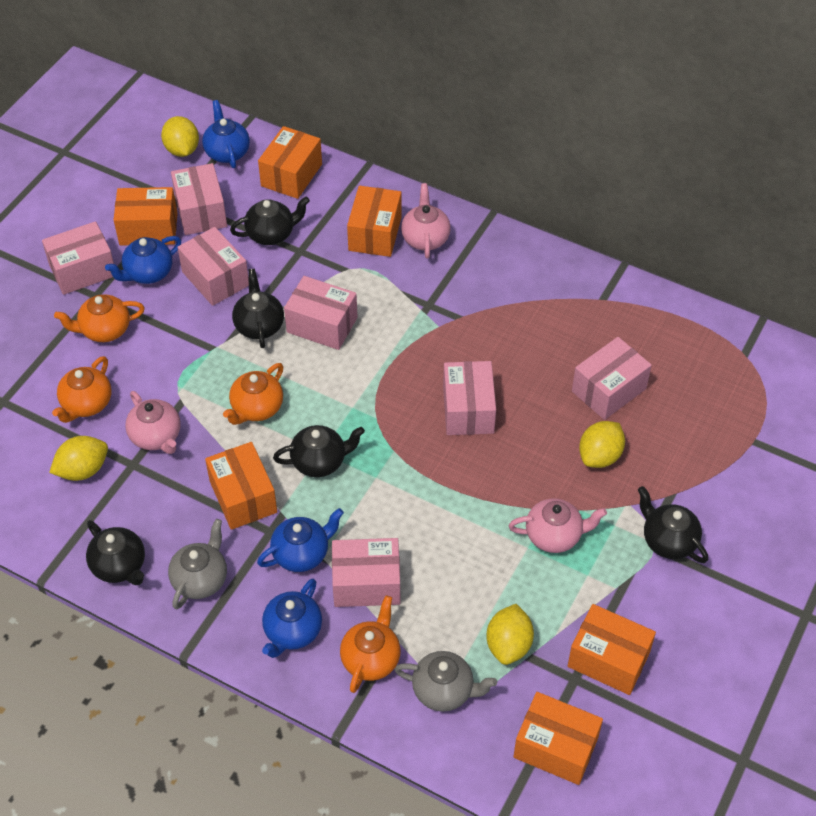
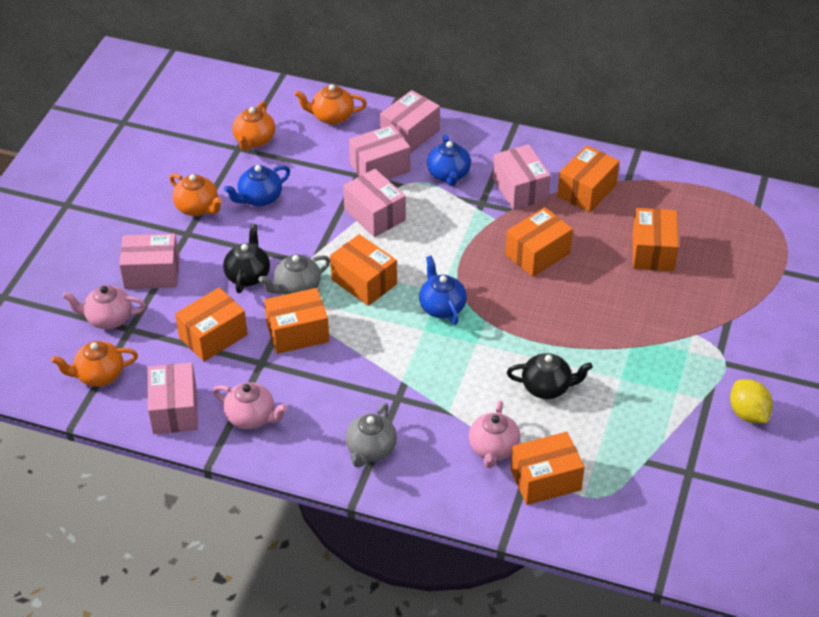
black teapot: 5 -> 2
blue teapot: 4 -> 3
orange box: 6 -> 7
pink box: 7 -> 6
yellow lemon: 4 -> 1

